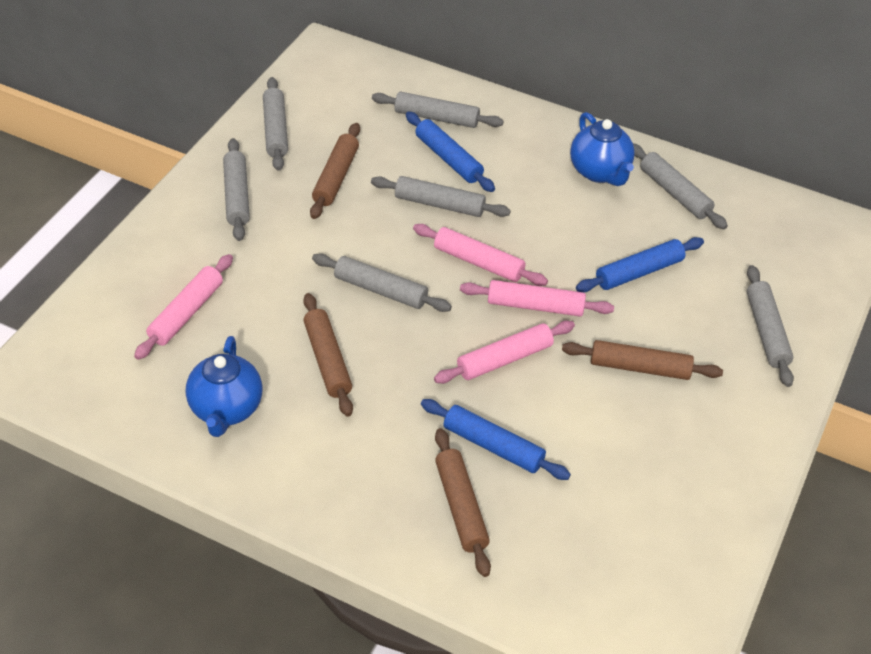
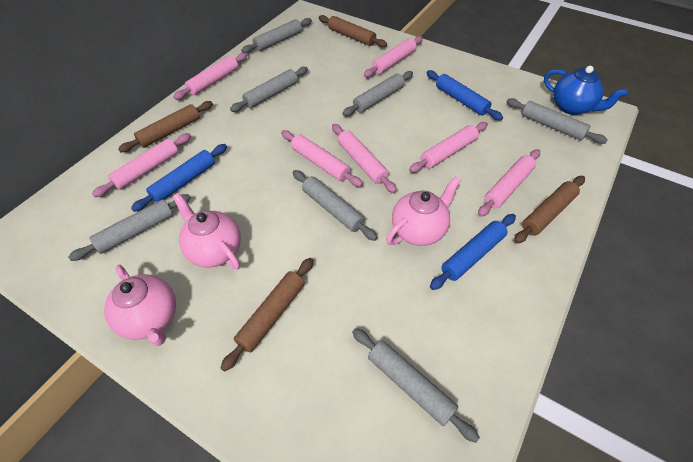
blue teapot: 2 -> 1
pink rolling pin: 4 -> 7
pink teapot: 0 -> 3

